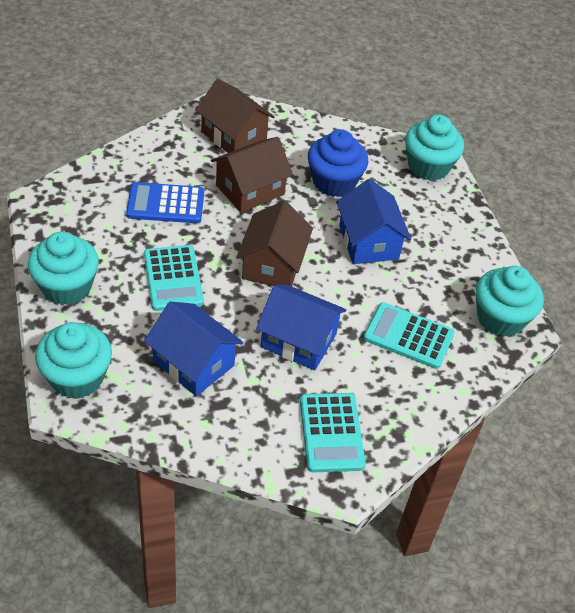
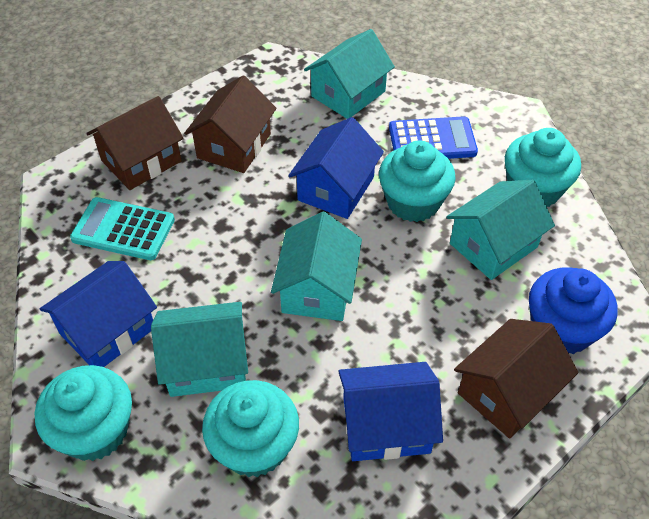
turquoise calculator: 3 -> 1
turquoise house: 0 -> 4

